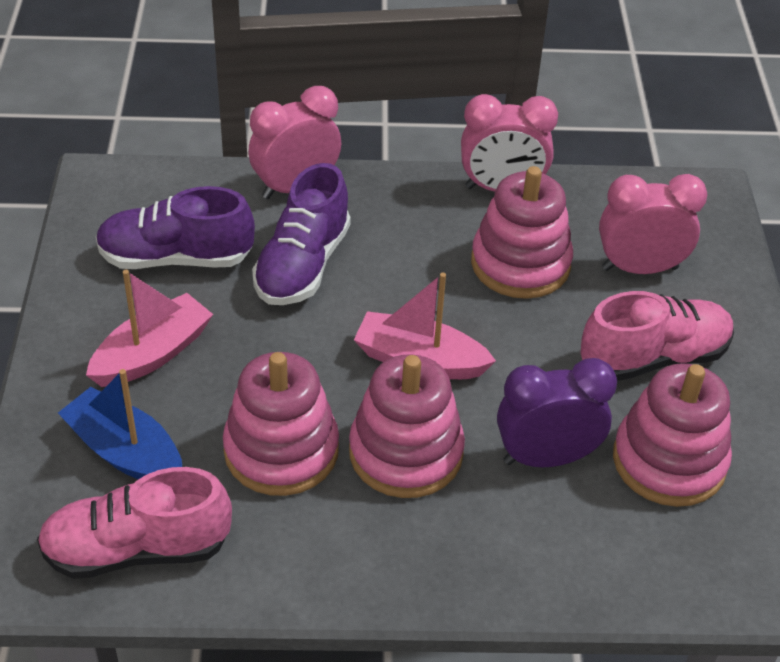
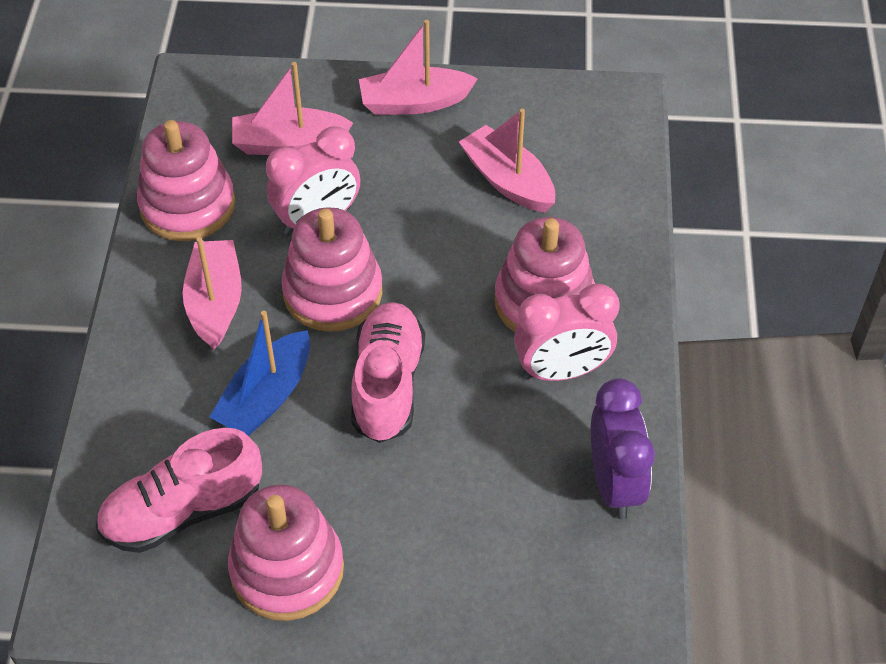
pink boat: 2 -> 4
pink clock: 3 -> 2
purple shoe: 2 -> 0

